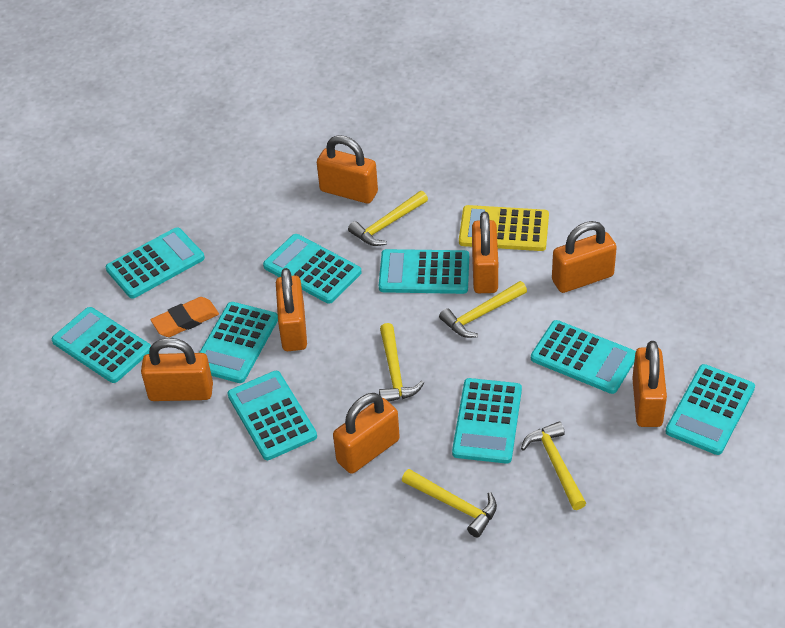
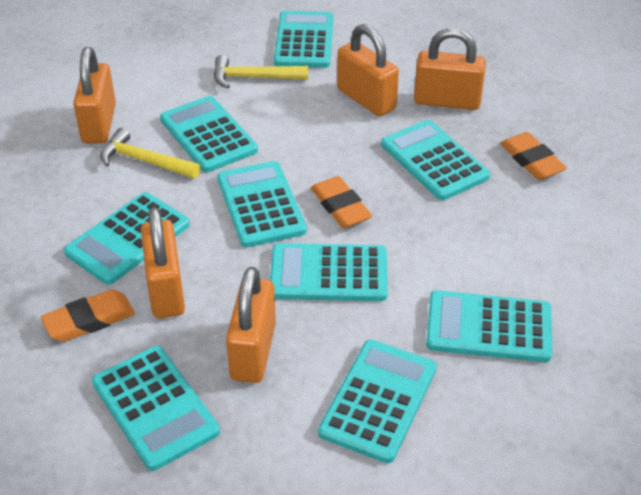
orange eraser: 1 -> 3
orange padlock: 7 -> 5
yellow calculator: 1 -> 0
yellow hammer: 5 -> 2

